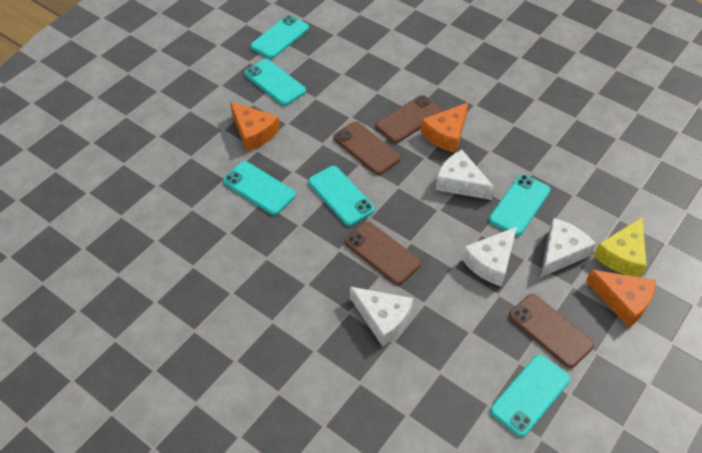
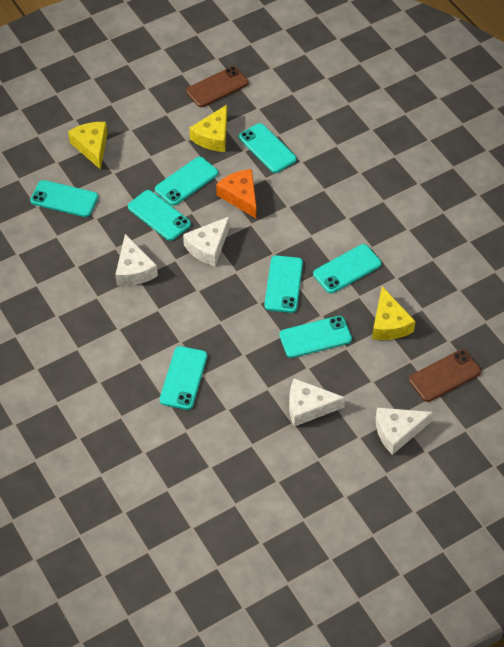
brown phone: 4 -> 2
orange cheese: 3 -> 1
turquoise phone: 6 -> 8
yellow cheese: 1 -> 3

